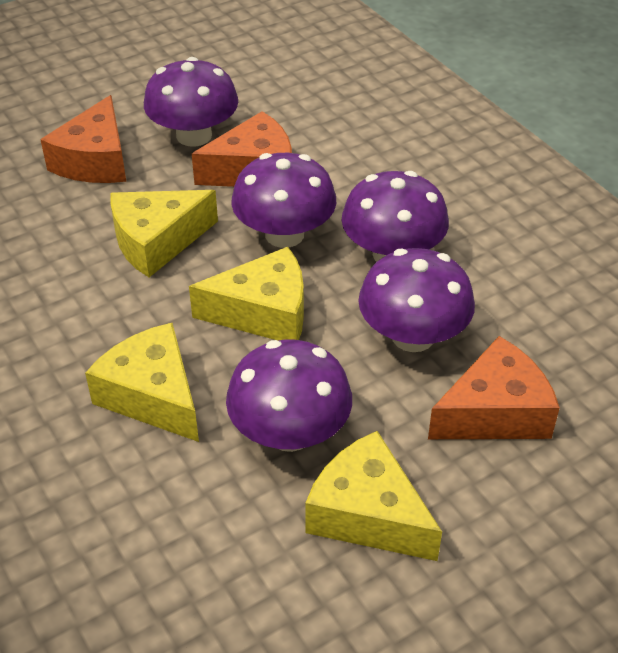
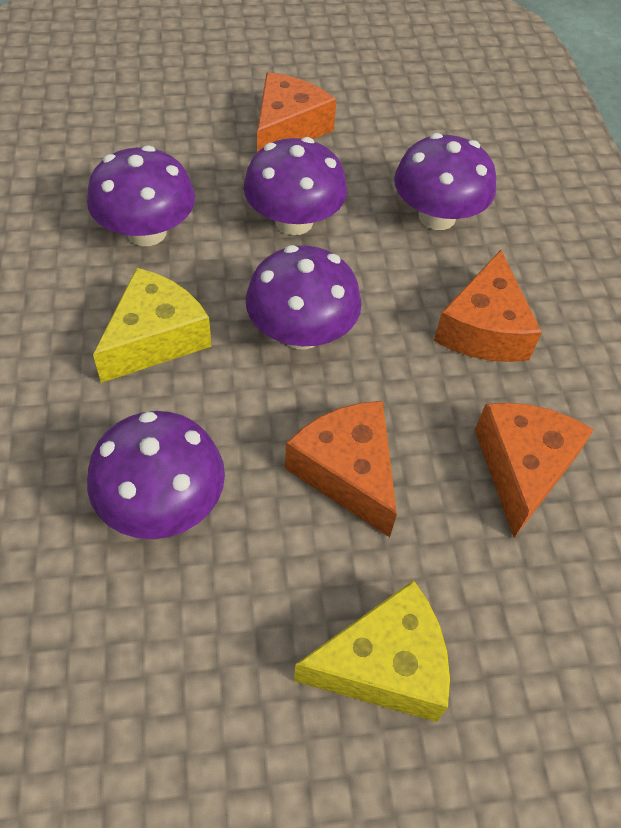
orange cheese: 3 -> 4
yellow cheese: 4 -> 2

